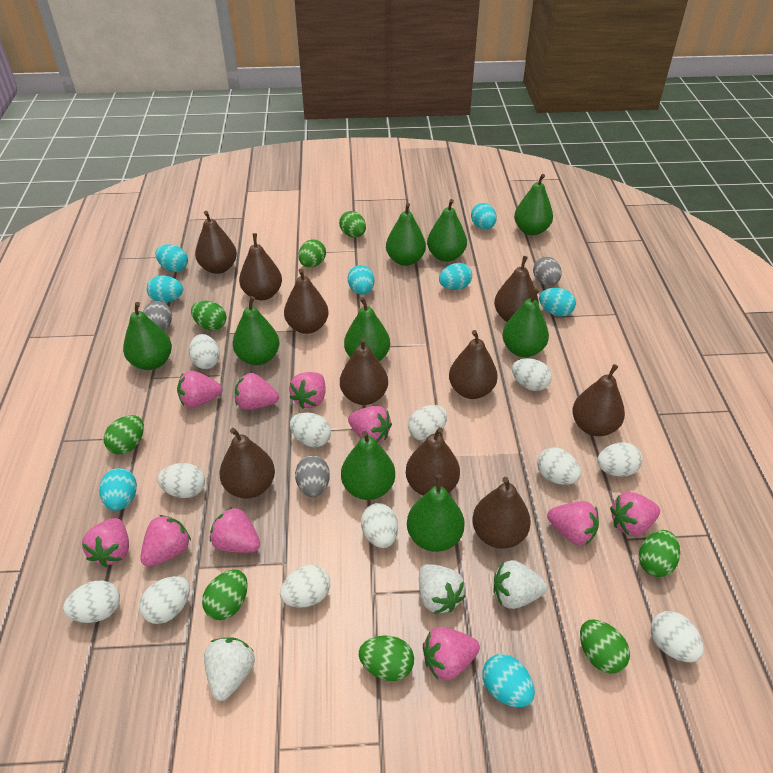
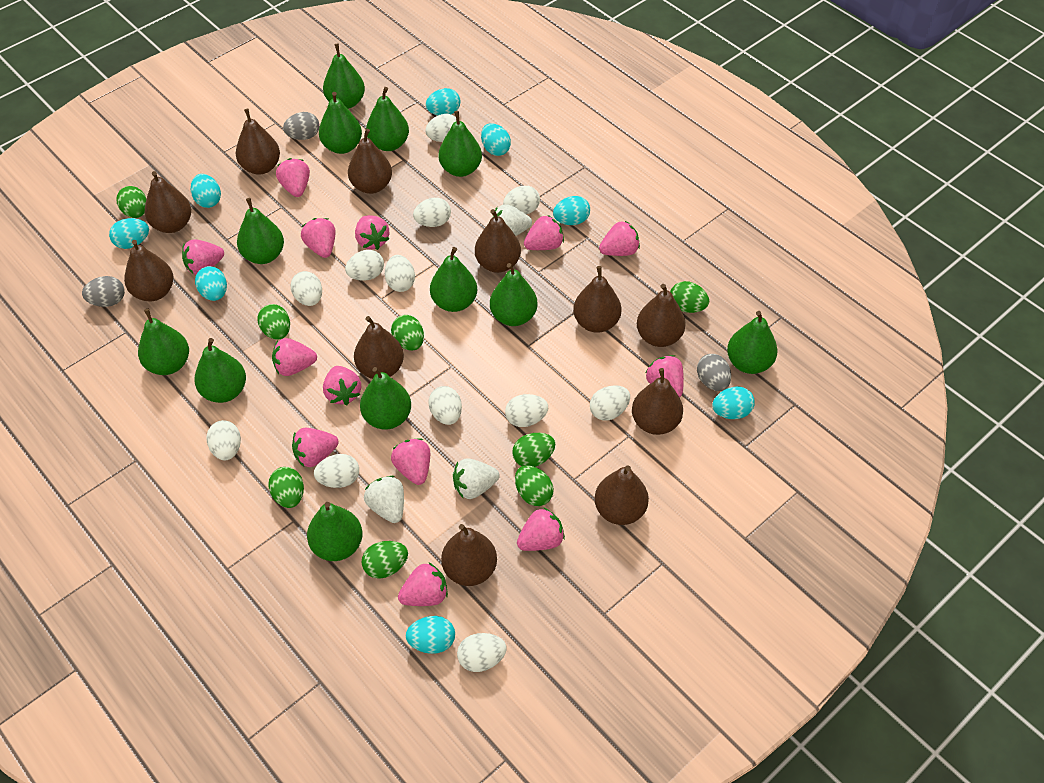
brown pear: 10 -> 11
green pear: 9 -> 12
pink strawberry: 10 -> 13

